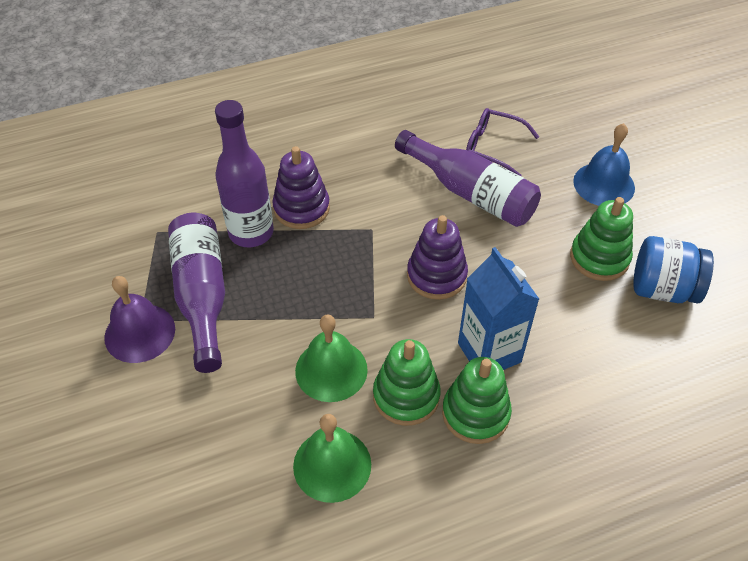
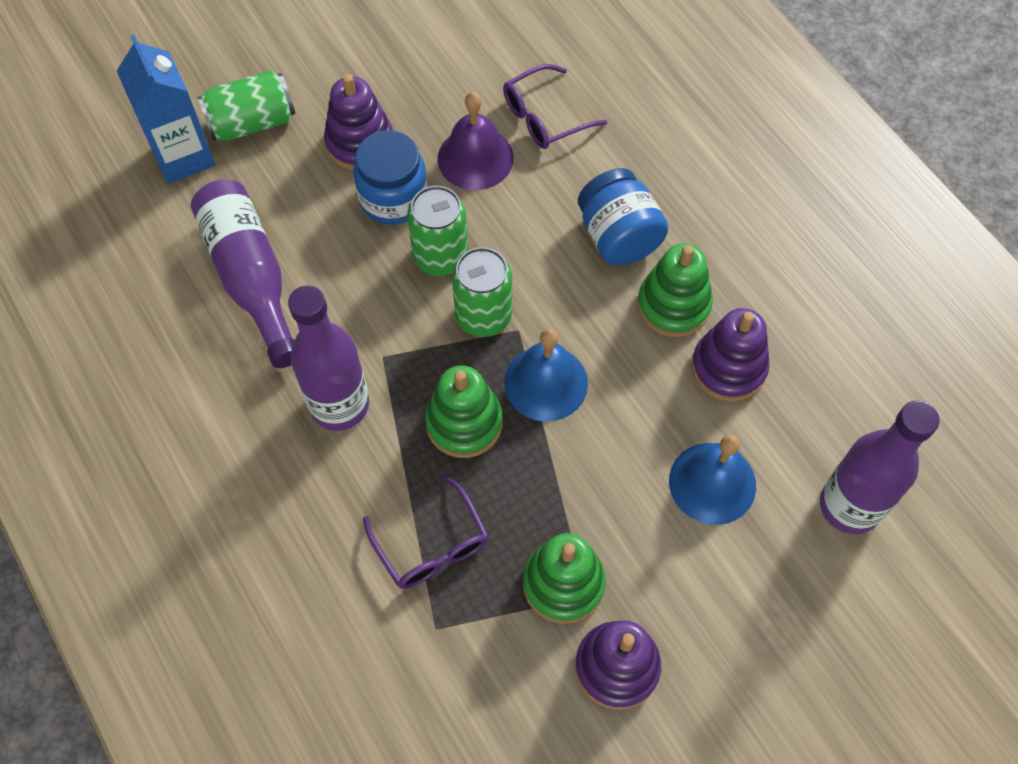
blue bell: 1 -> 2
blue jar: 1 -> 2
green bell: 2 -> 0
green can: 0 -> 3
purple glasses: 1 -> 2
purple stacking toy: 2 -> 3

